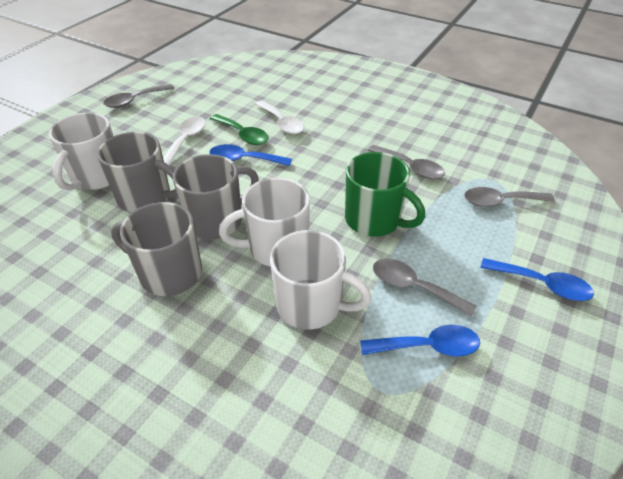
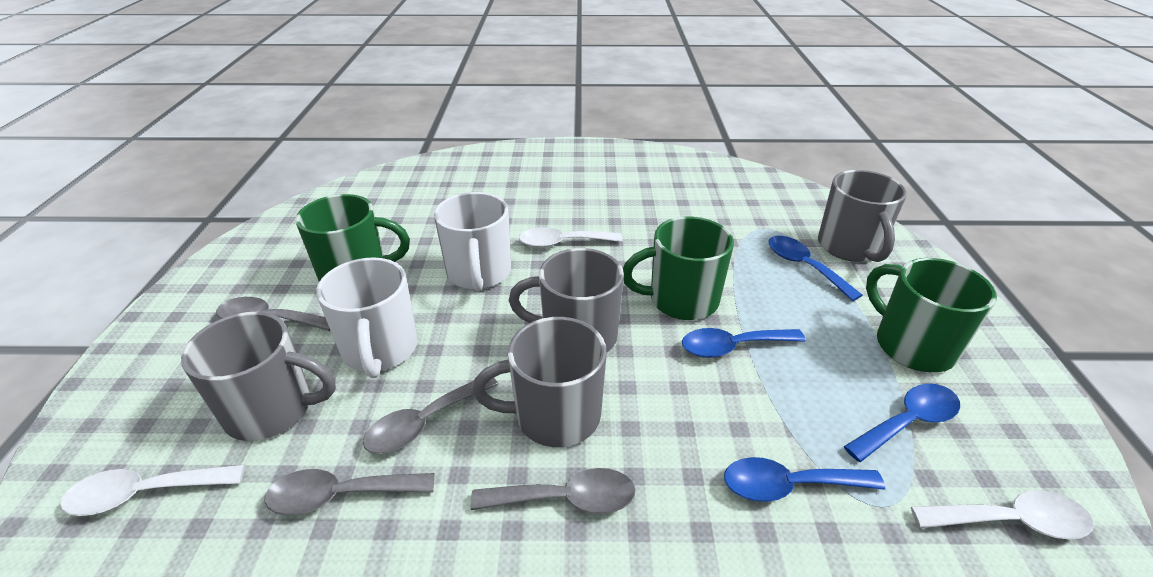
blue spoon: 3 -> 4
green mug: 1 -> 3
green spoon: 1 -> 0
grey mug: 3 -> 4
white mug: 3 -> 2
white spoon: 2 -> 3

